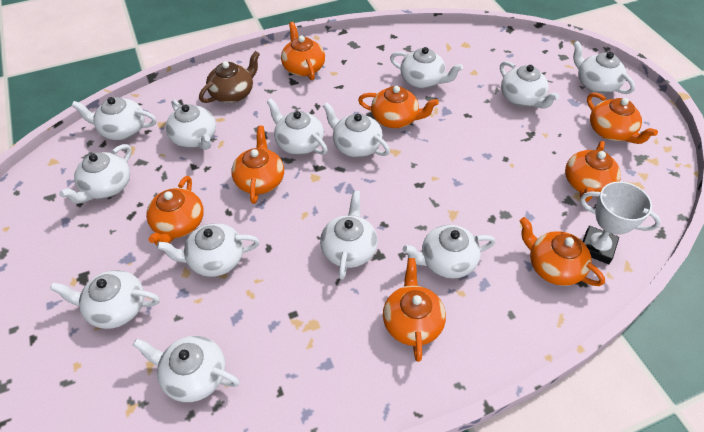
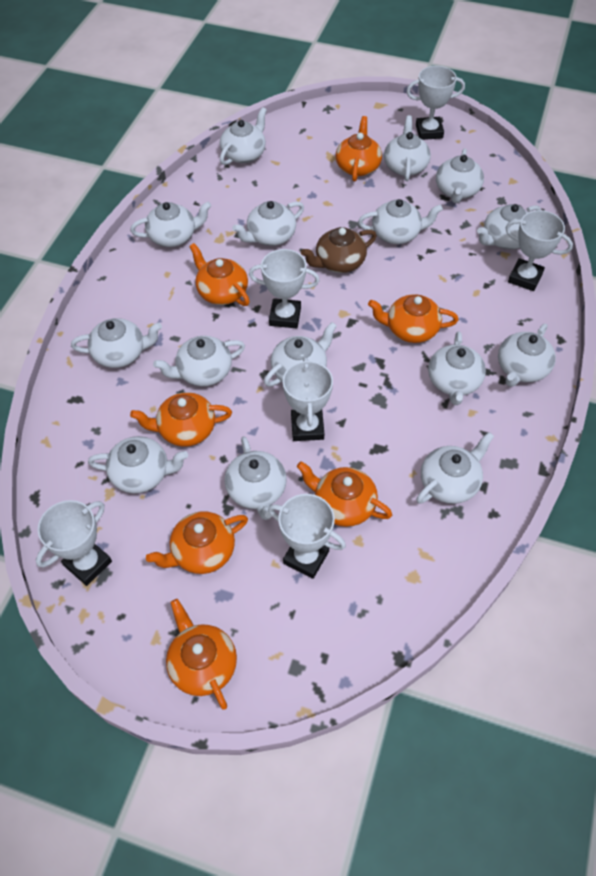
orange teapot: 8 -> 7
white teapot: 13 -> 15
white trophy: 1 -> 6

